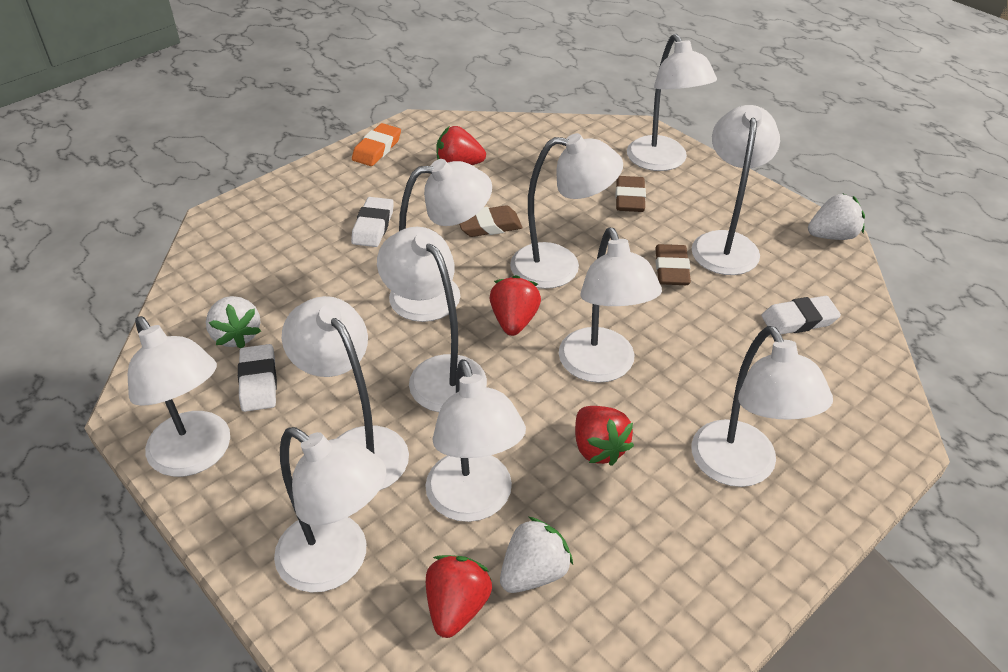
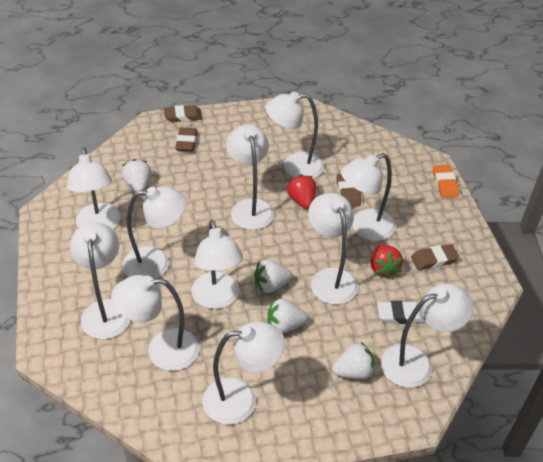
brown eraser: 3 -> 4
red strawberry: 4 -> 2
white eraser: 3 -> 1
white strawberry: 3 -> 4

